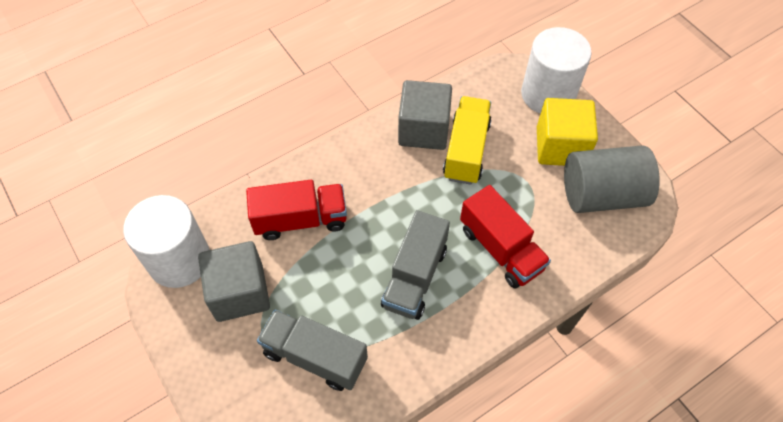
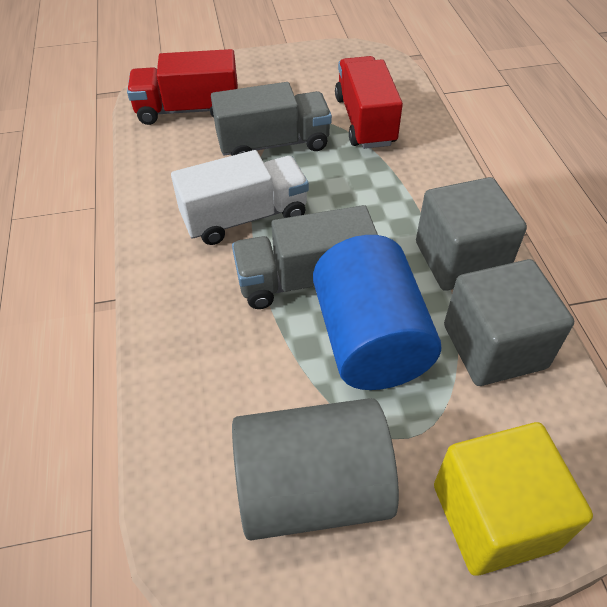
blue cylinder: 0 -> 1
white cylinder: 2 -> 0
white truck: 0 -> 1
yellow truck: 1 -> 0

